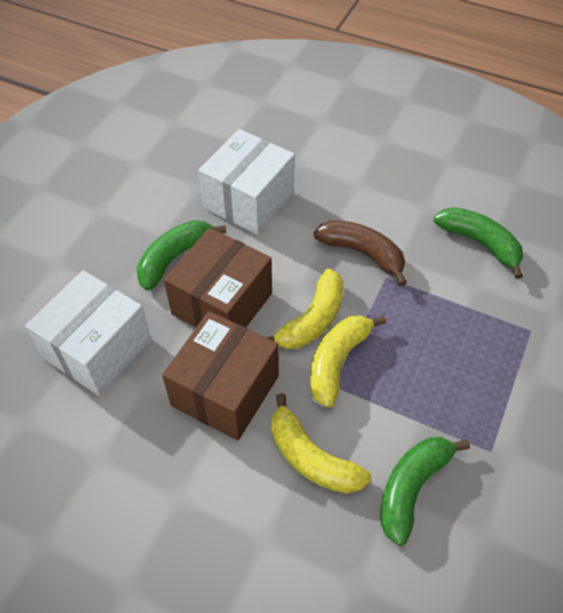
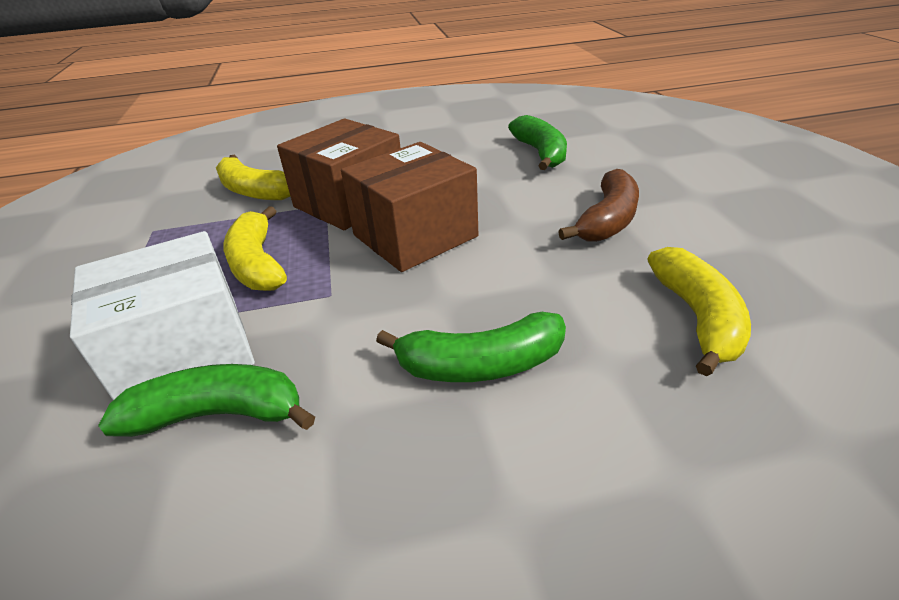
white box: 2 -> 1

